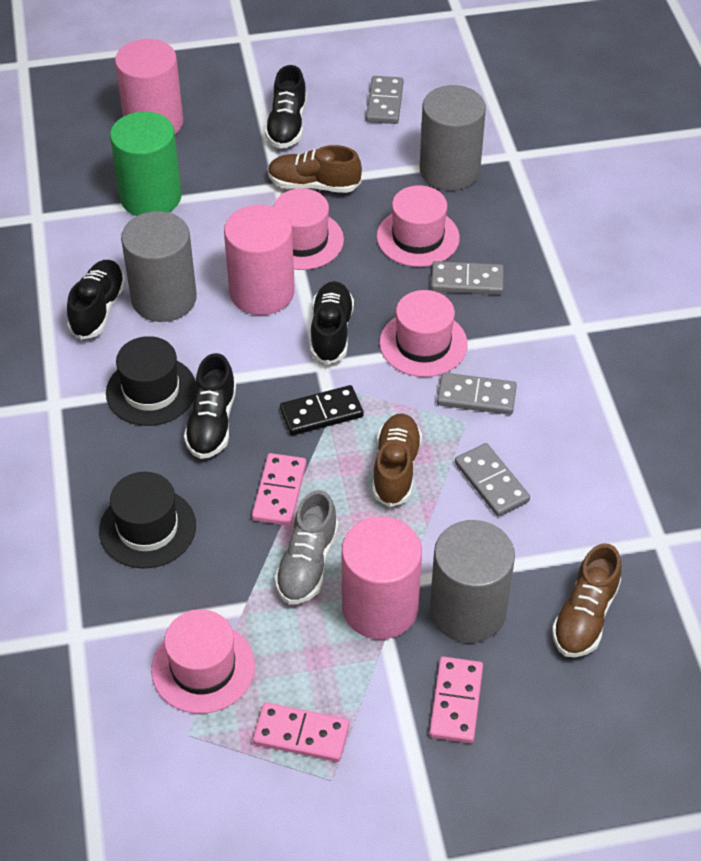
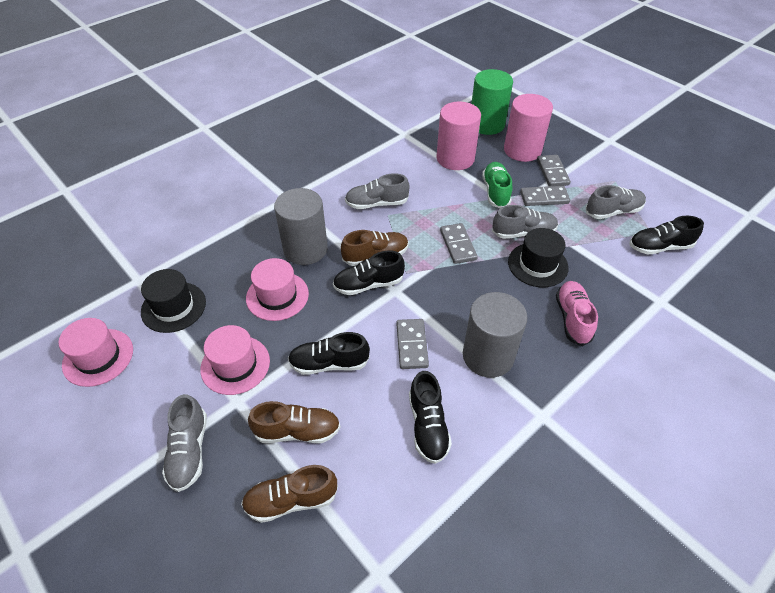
black domino: 1 -> 0
green shoe: 0 -> 1
grey cylinder: 3 -> 2
grey shoe: 1 -> 4
pink cylinder: 3 -> 2
pink domino: 3 -> 0
pink hat: 4 -> 3
pink shoe: 0 -> 1

